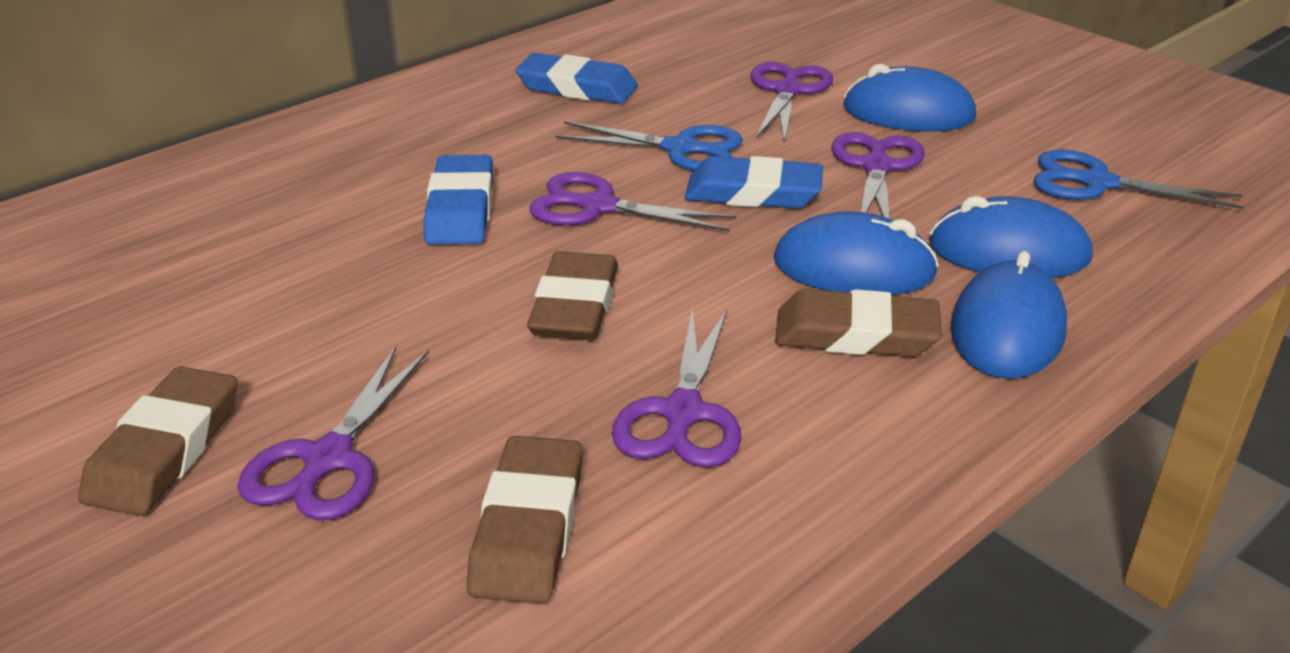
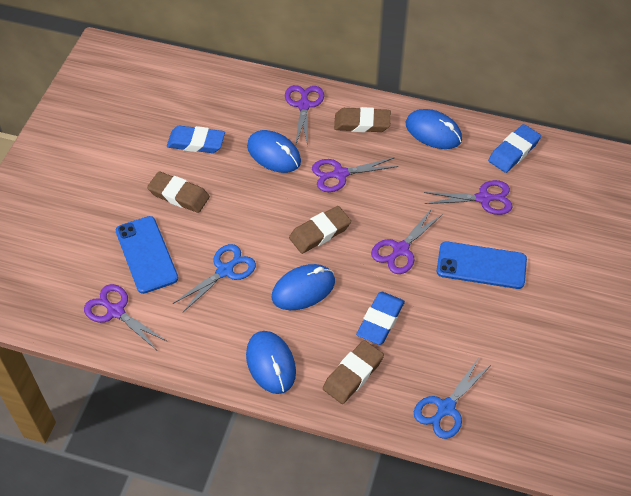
blue phone: 0 -> 2

